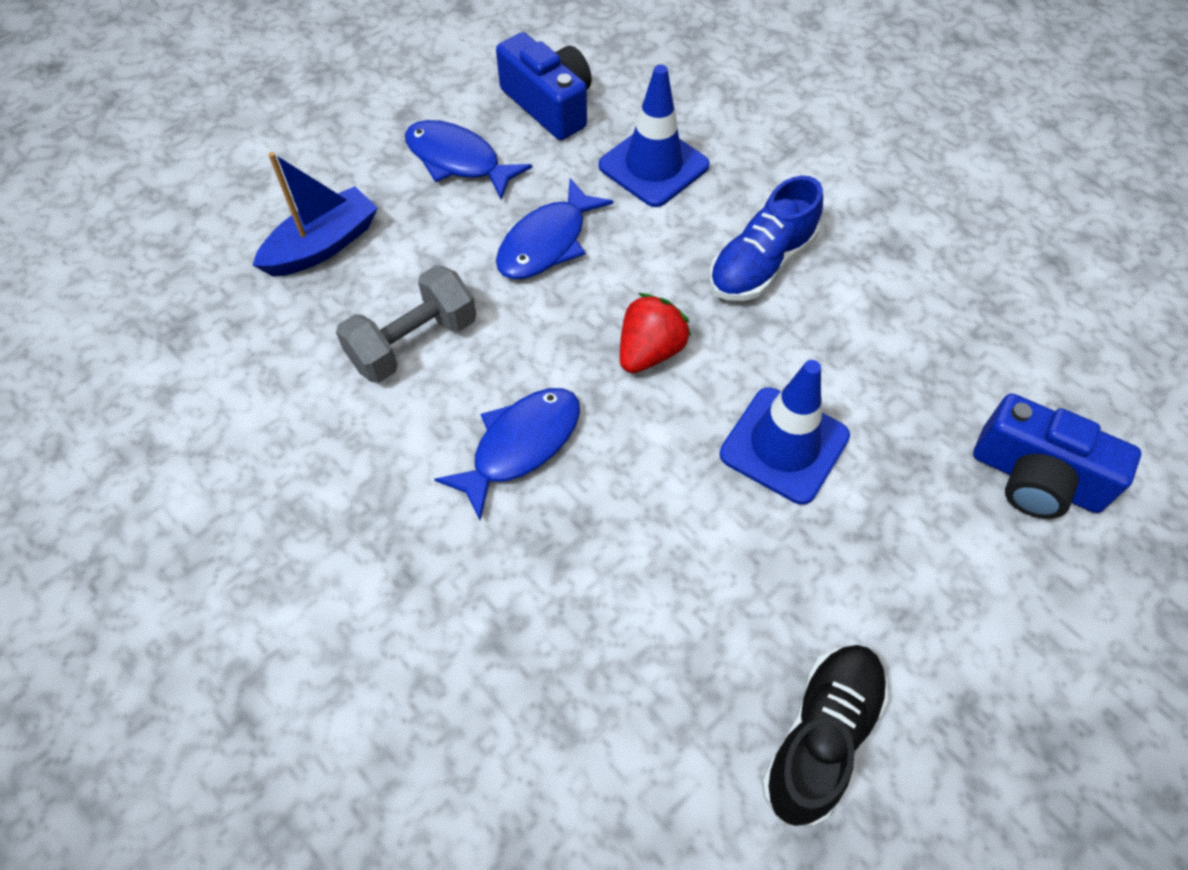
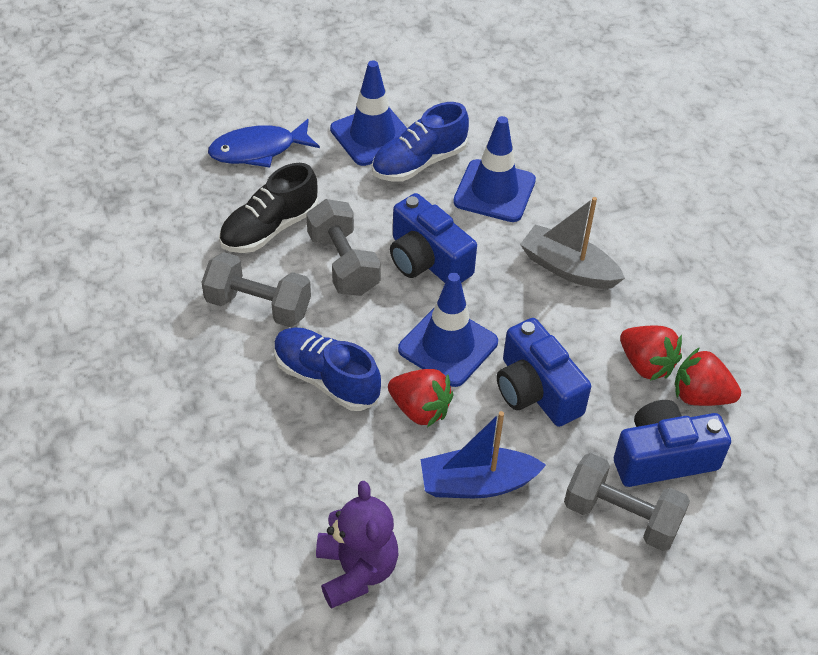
blue camera: 2 -> 3
blue fish: 3 -> 1
blue shoe: 1 -> 2
blue traffic cone: 2 -> 3
grey boat: 0 -> 1
grey dumbbell: 1 -> 3
purple teddy bear: 0 -> 1
red strawberry: 1 -> 3

